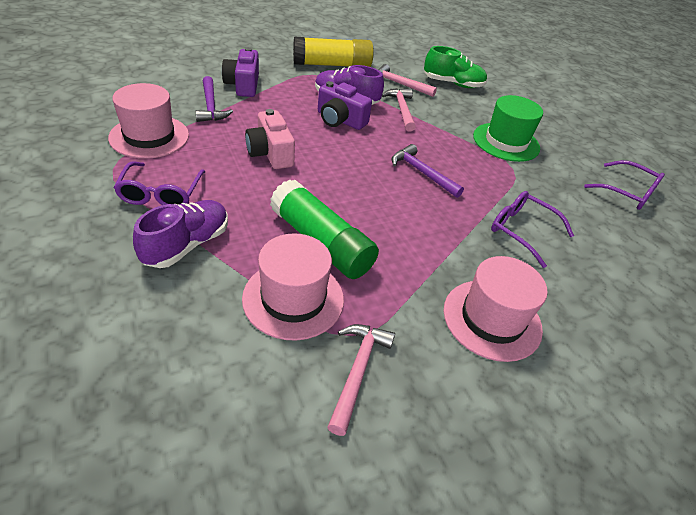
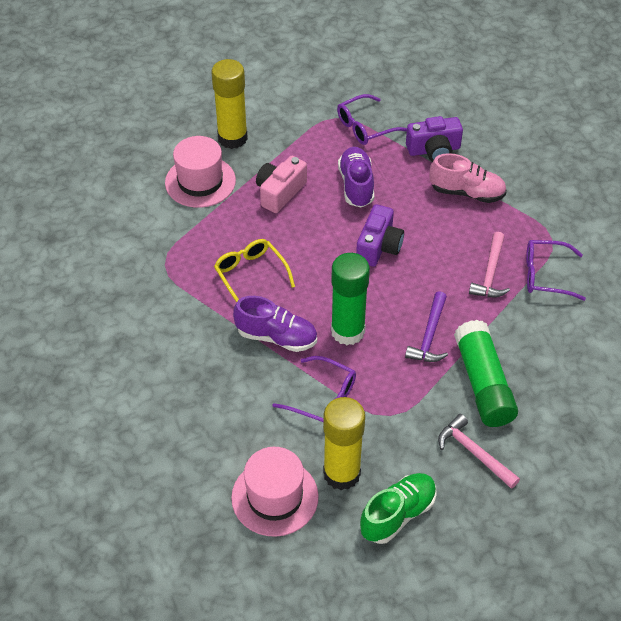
green glue stick: 1 -> 2
green hat: 1 -> 0
pink hammer: 3 -> 2
pink hat: 3 -> 2
pink shoe: 0 -> 1
purple hammer: 2 -> 1
yellow glasses: 0 -> 1
yellow glue stick: 1 -> 2

